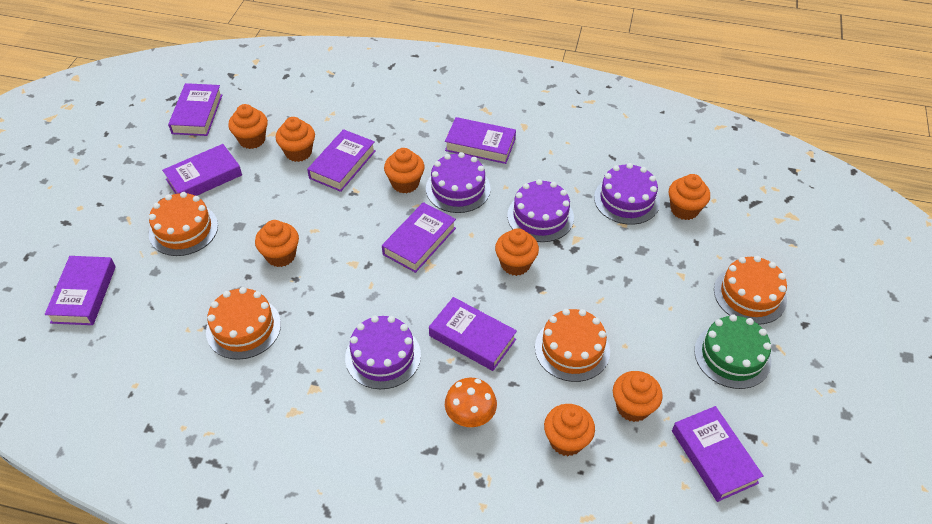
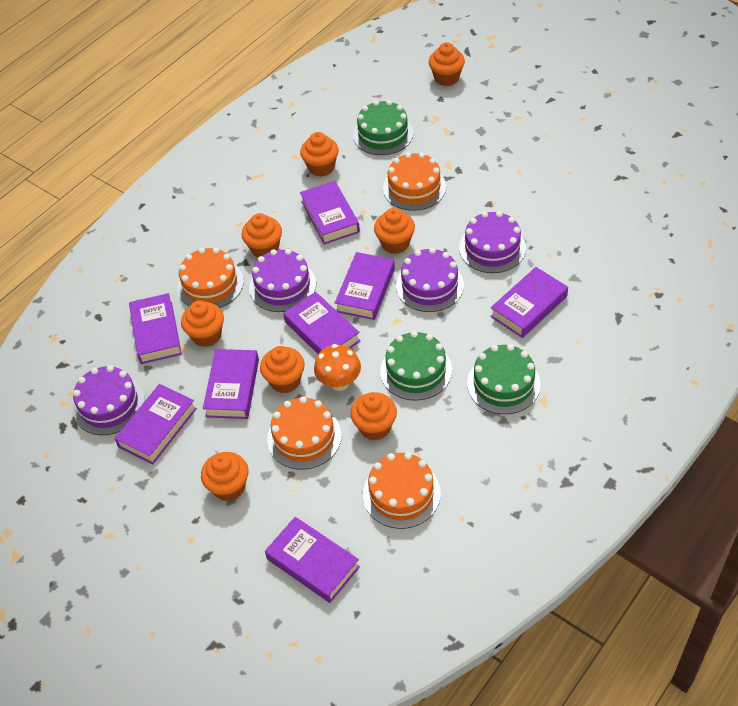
green cake: 1 -> 3

